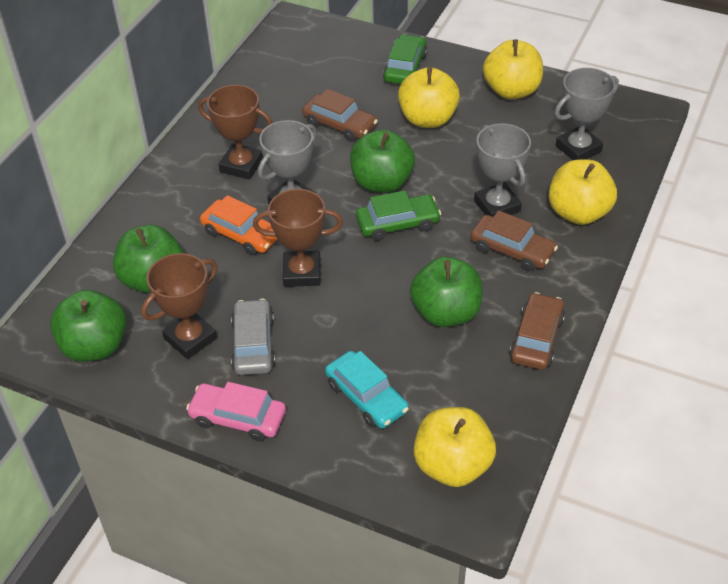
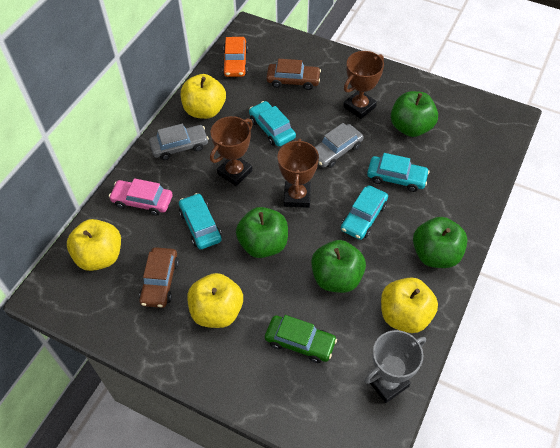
brown car: 3 -> 2
green car: 2 -> 1
grey car: 1 -> 2
grey trophy: 3 -> 1
turquoise car: 1 -> 4

